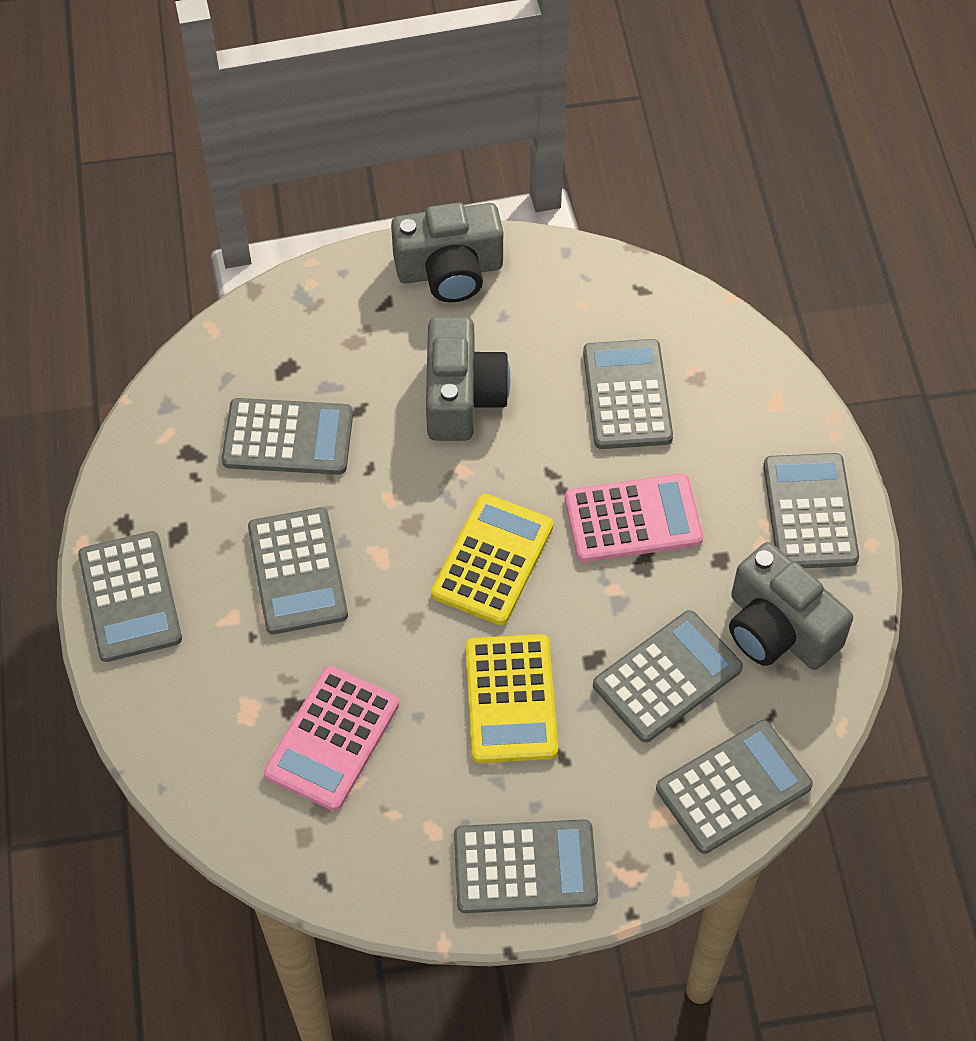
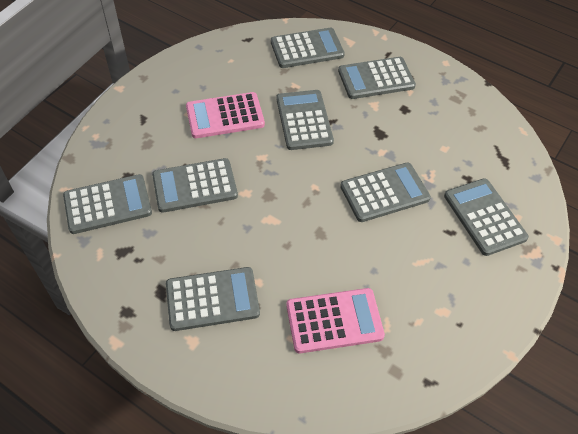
grey camera: 3 -> 0
yellow calculator: 2 -> 0

